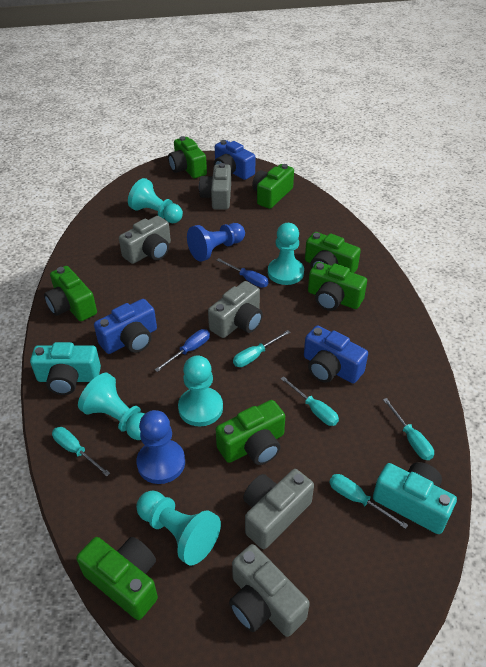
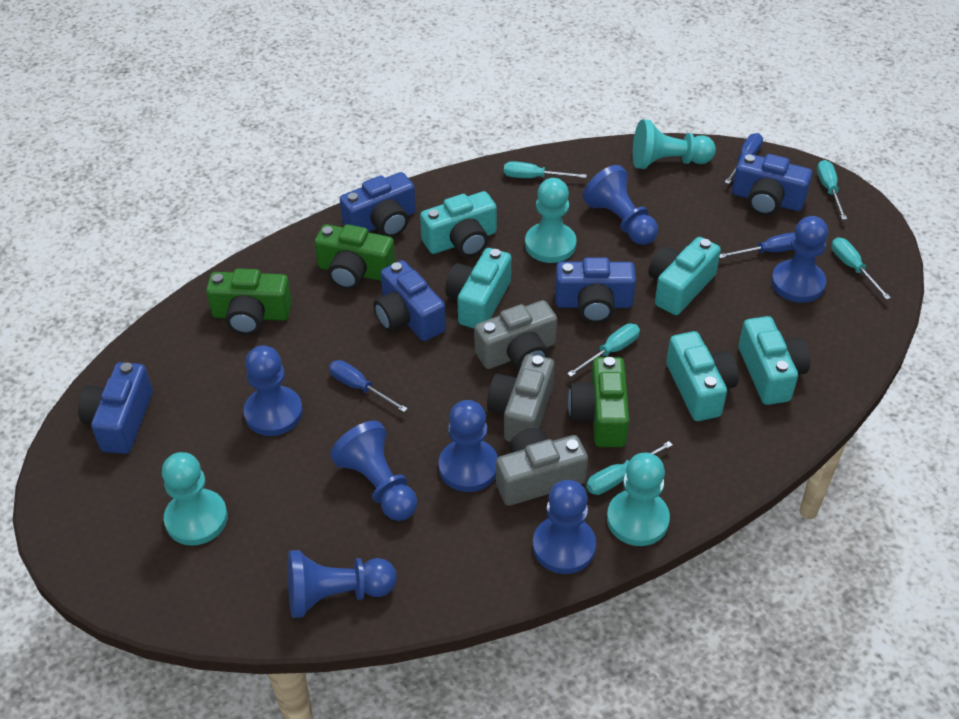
blue camera: 3 -> 5
blue pawn: 2 -> 7
blue screwdriver: 2 -> 3
green camera: 7 -> 3
grey camera: 5 -> 3
turquoise camera: 2 -> 5
turquoise pawn: 5 -> 4

